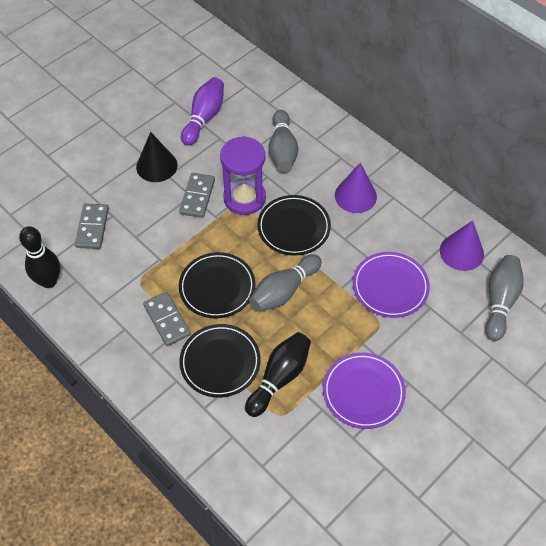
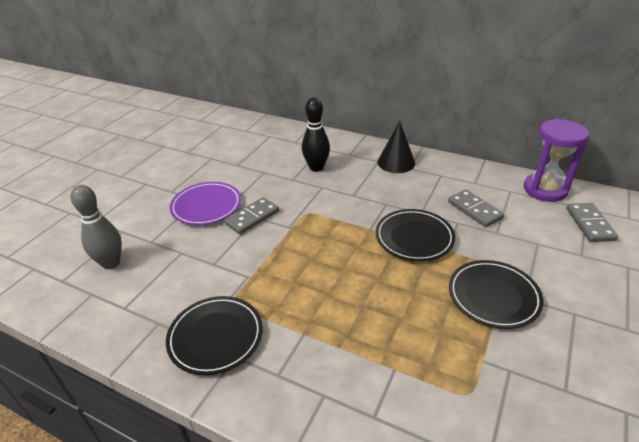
black bowling pin: 2 -> 1
grey bowling pin: 3 -> 1
purple bowling pin: 1 -> 0
purple cone: 2 -> 0
purple plate: 2 -> 1

